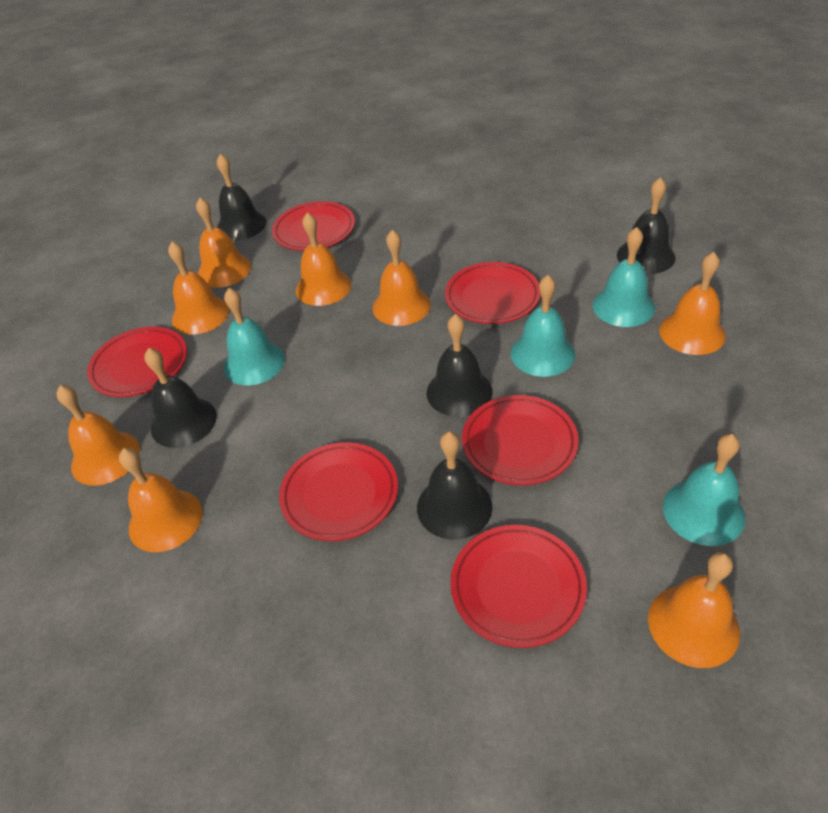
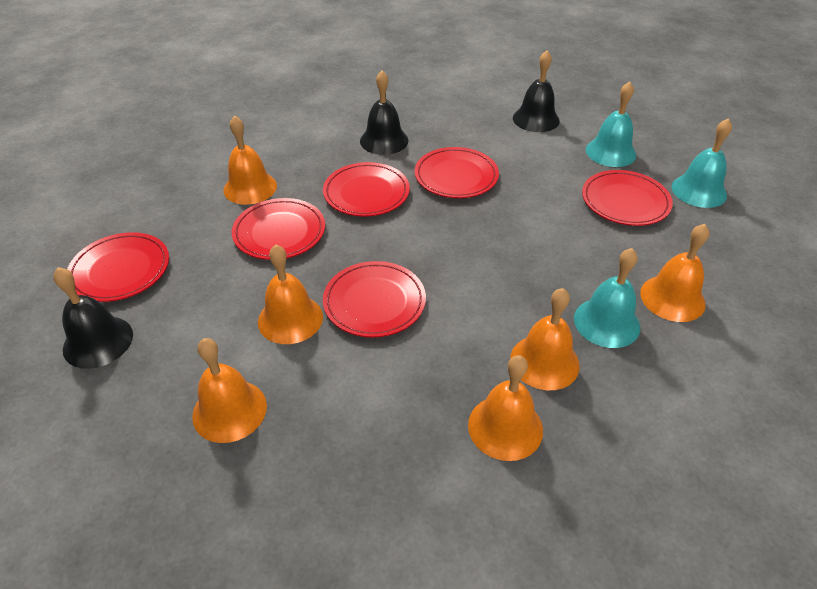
black bell: 5 -> 3
orange bell: 8 -> 6
turquoise bell: 4 -> 3

